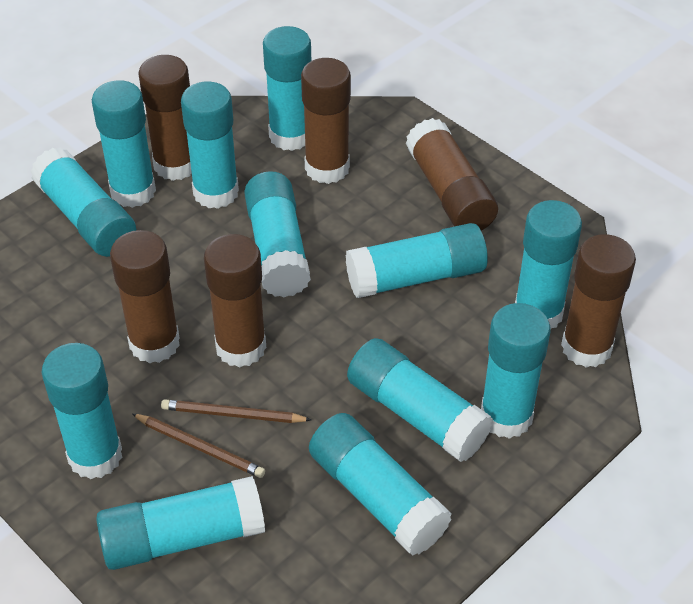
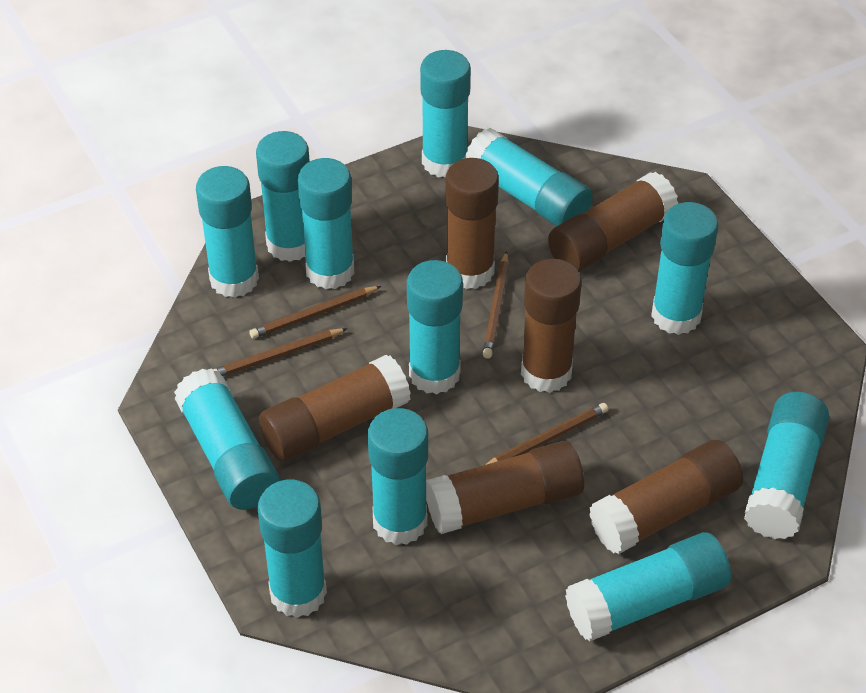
brown pencil: 2 -> 4

